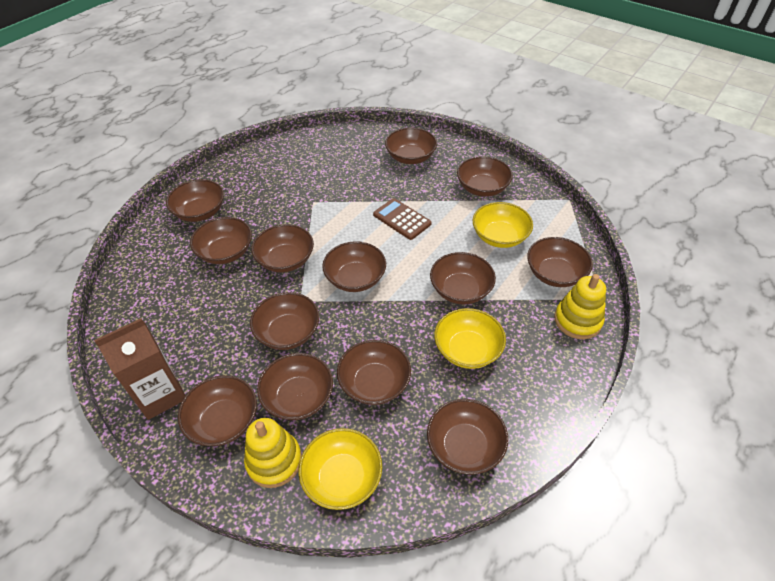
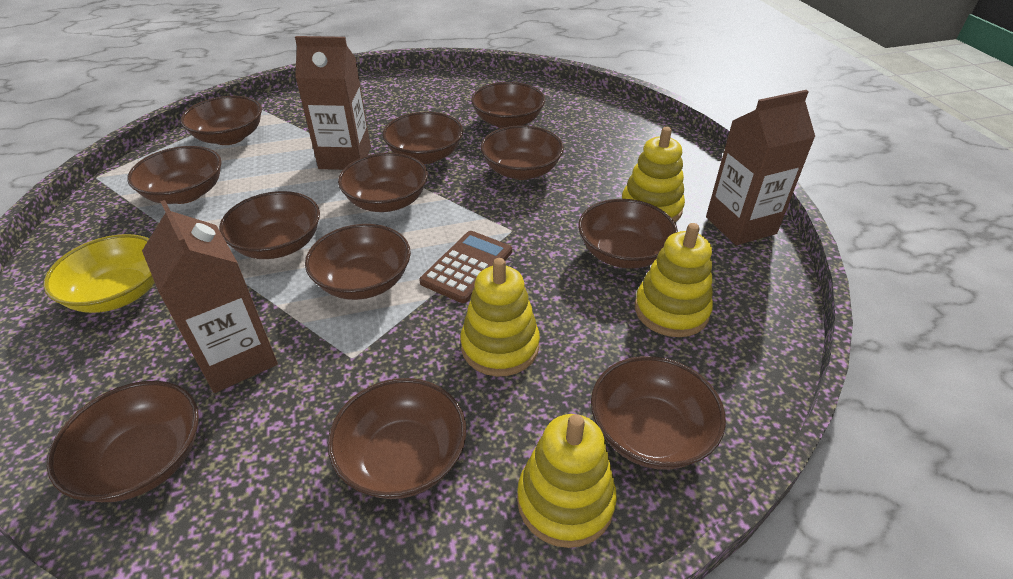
brown bowl: 13 -> 12
brown carton: 1 -> 3
yellow bowl: 3 -> 1
yellow stacking toy: 2 -> 4

